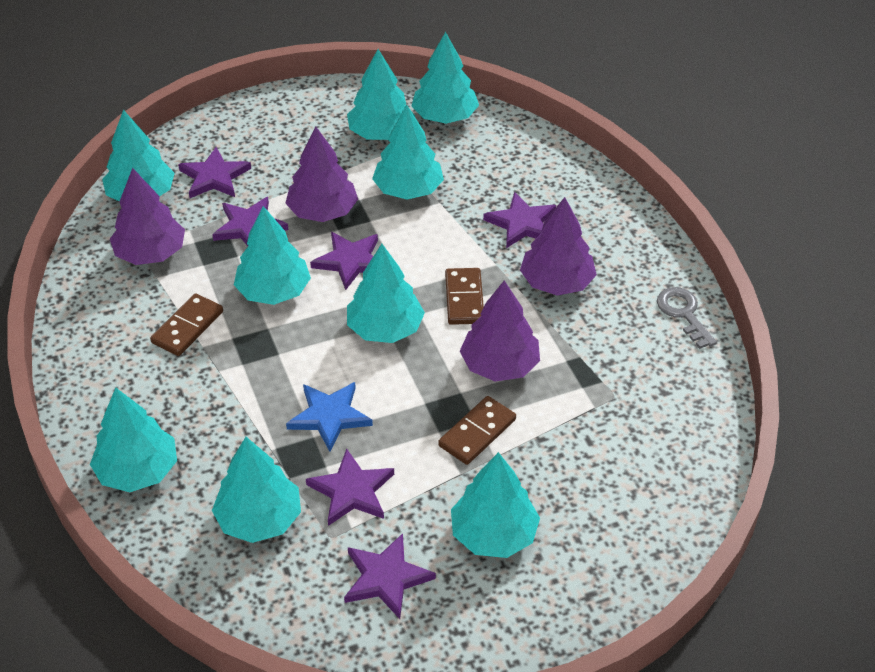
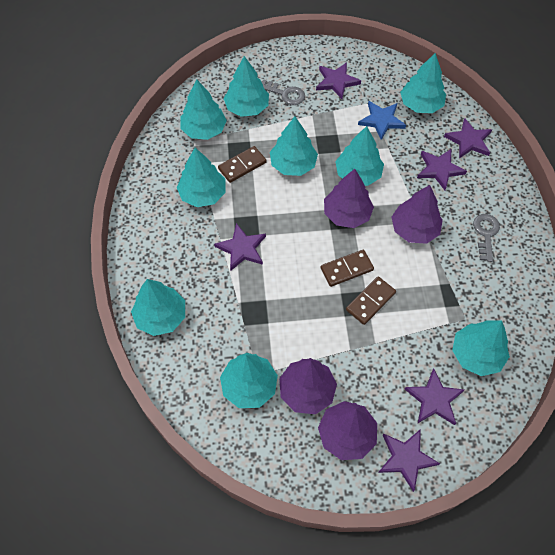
grey key: 1 -> 2

